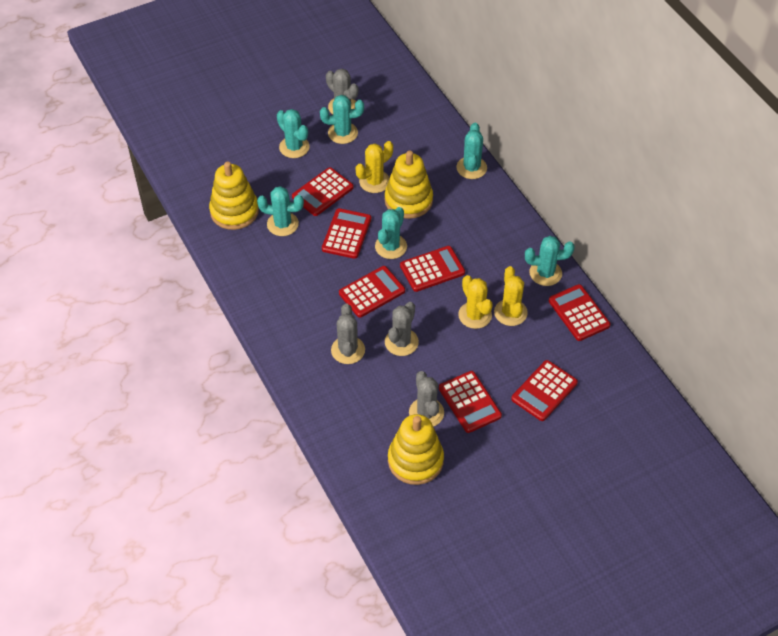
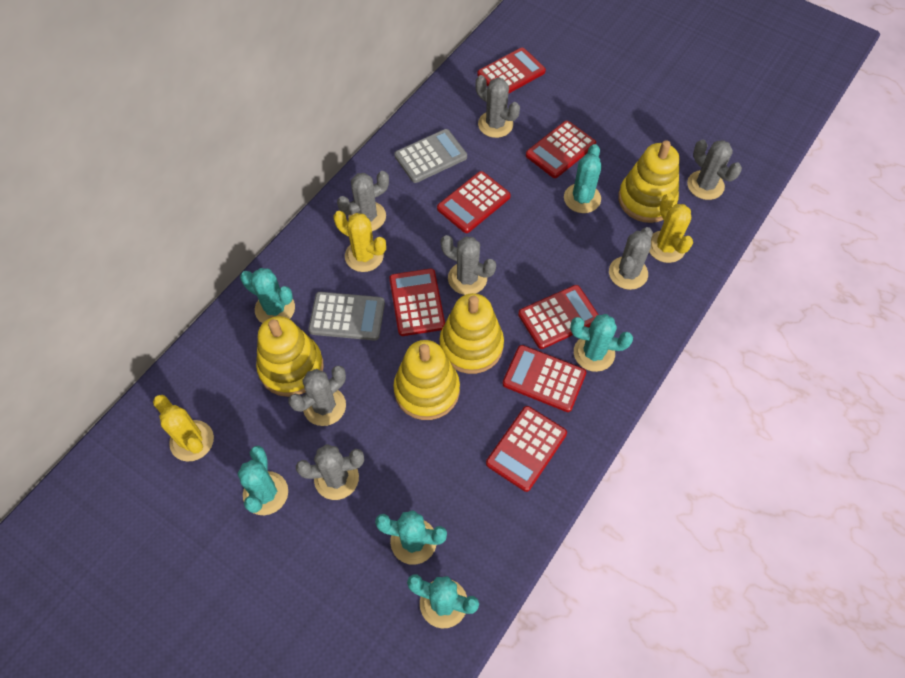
grey cactus: 4 -> 7
grey calculator: 0 -> 2
yellow stacking toy: 3 -> 4

